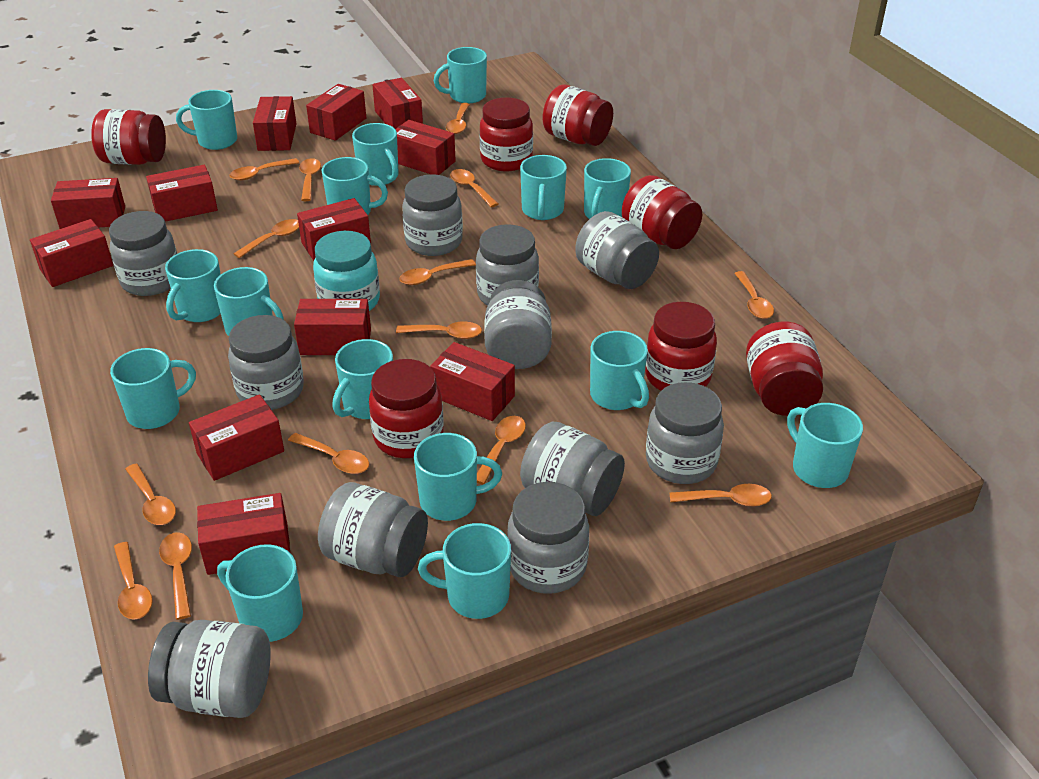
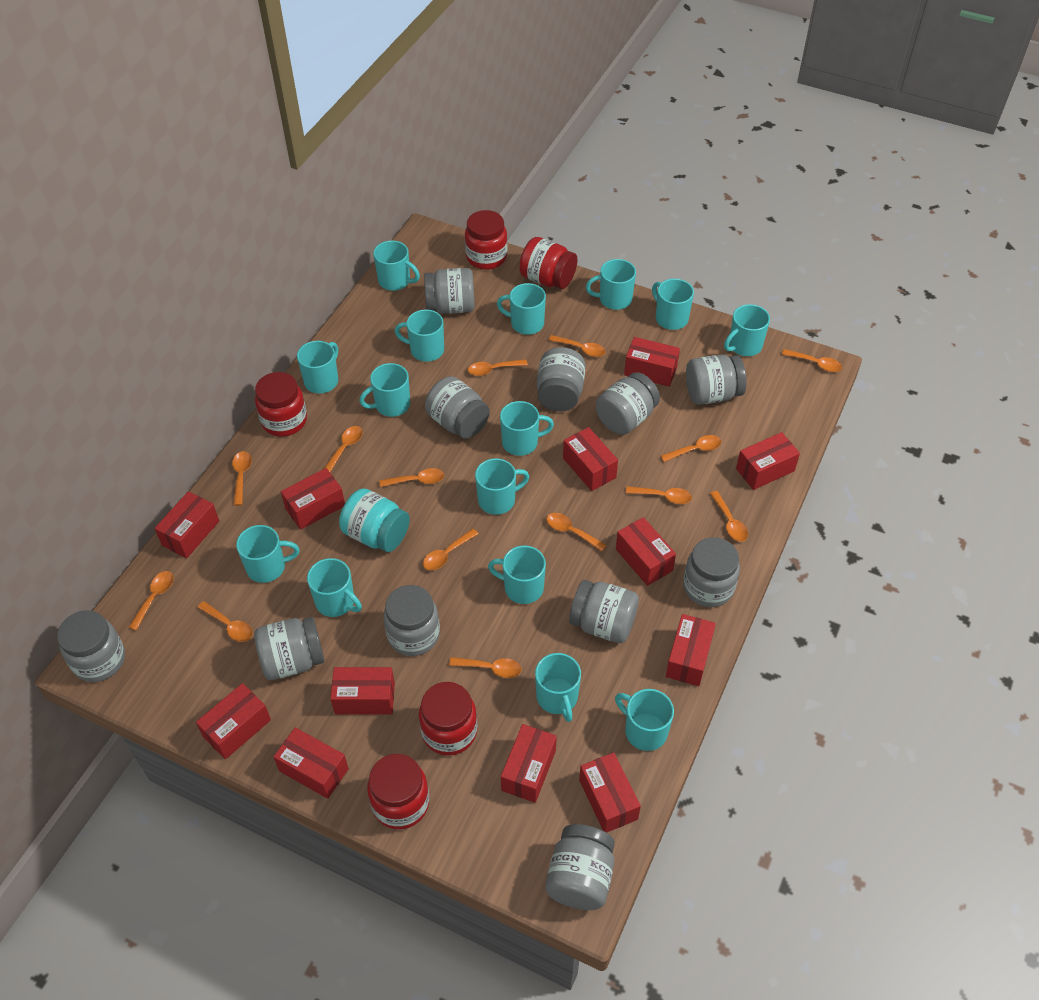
red jar: 7 -> 5

